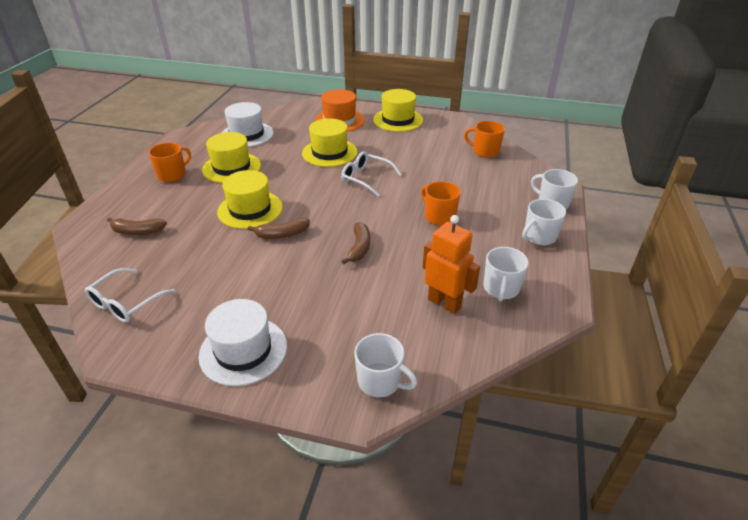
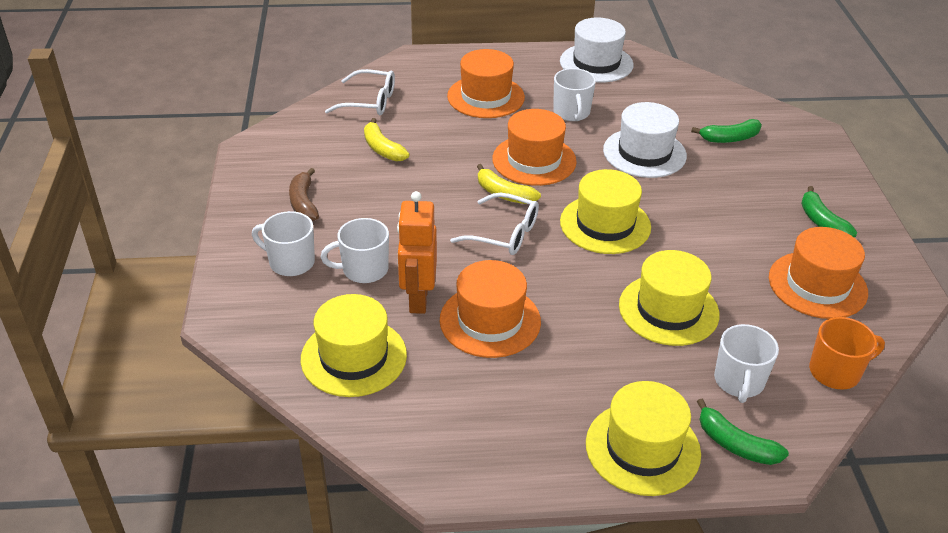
brown banana: 3 -> 1
green banana: 0 -> 3
orange hat: 1 -> 4
orange mug: 3 -> 1
yellow banana: 0 -> 2

